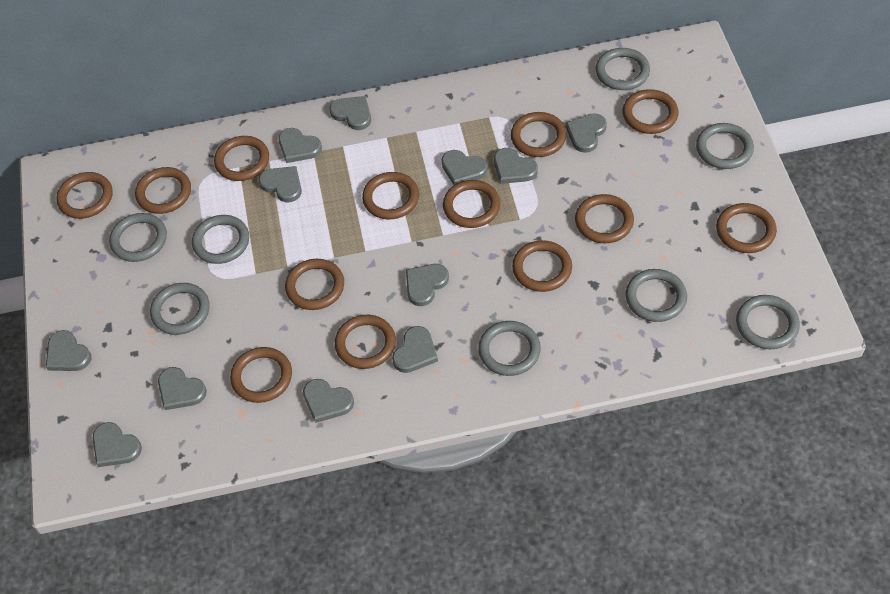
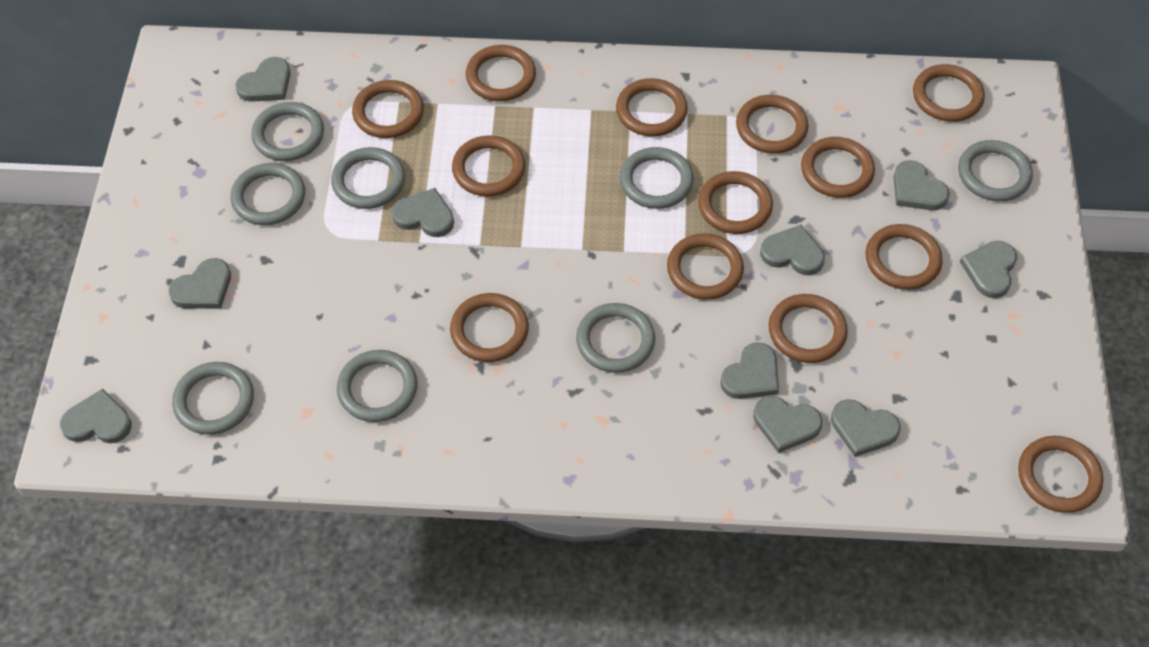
grey heart: 12 -> 10

